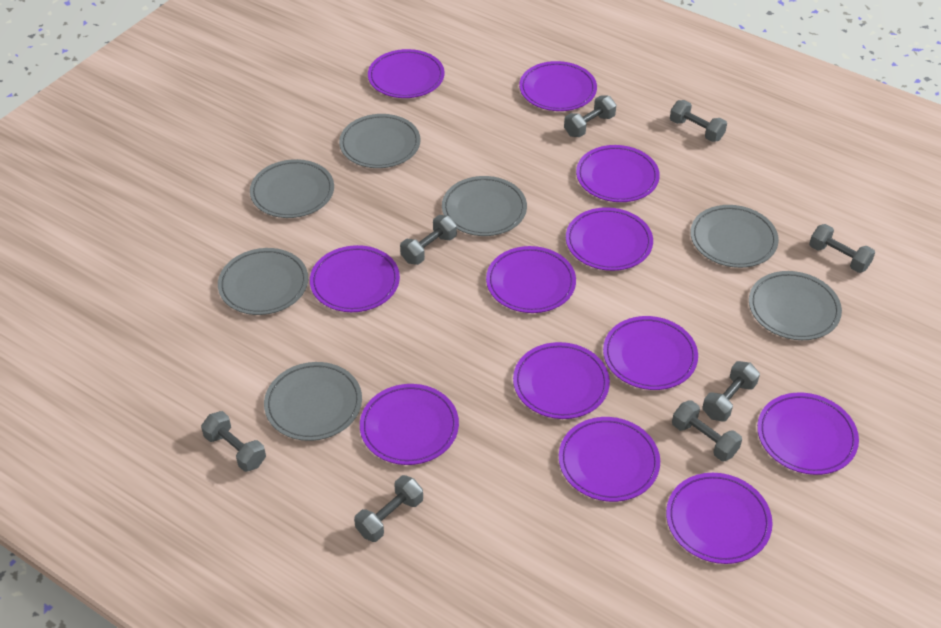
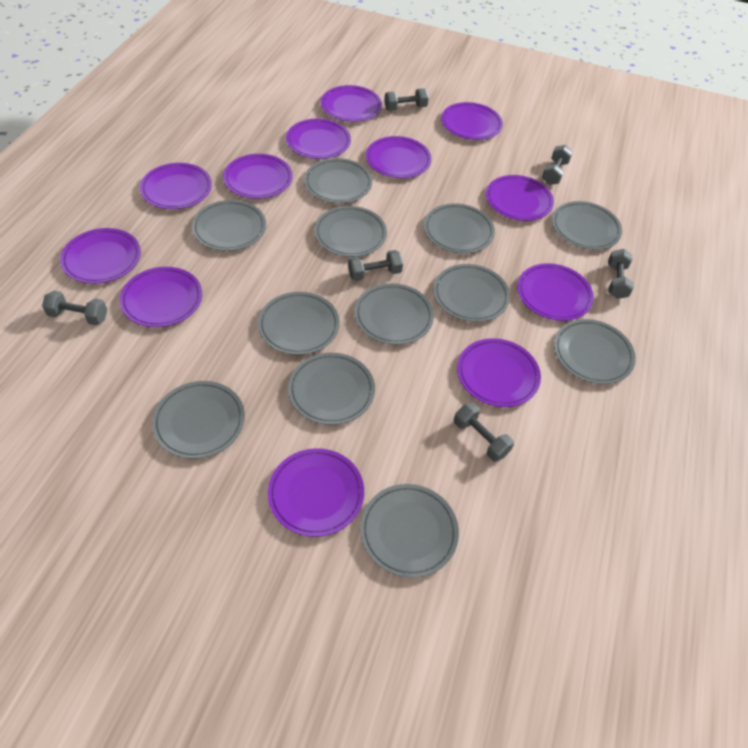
grey dumbbell: 8 -> 6
grey plate: 7 -> 12

